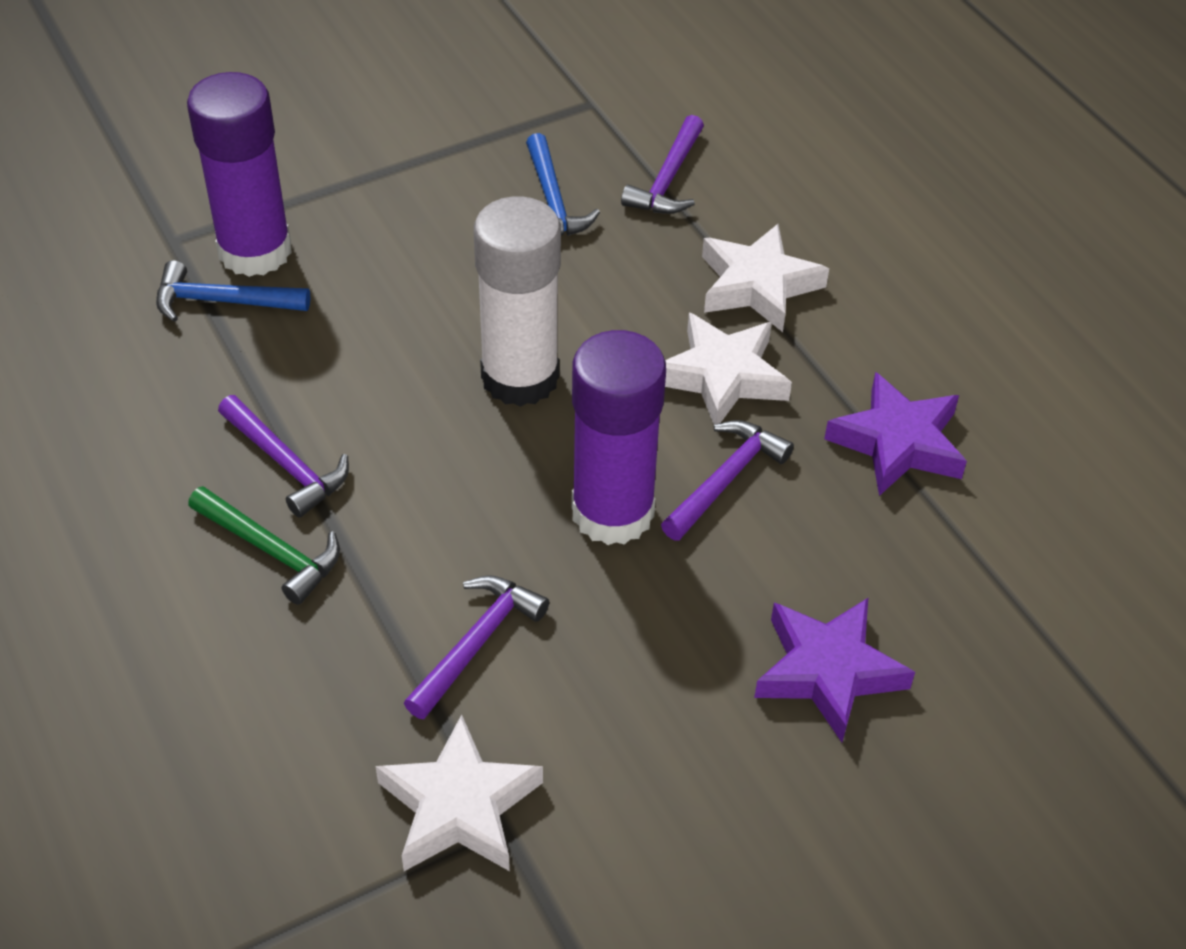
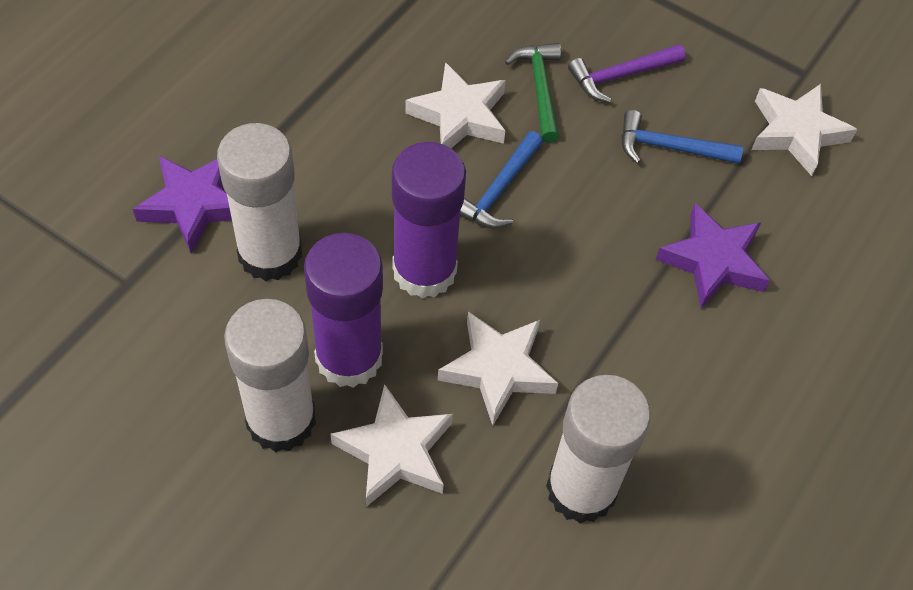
purple hammer: 4 -> 1
white glue stick: 1 -> 3
white star: 3 -> 4

